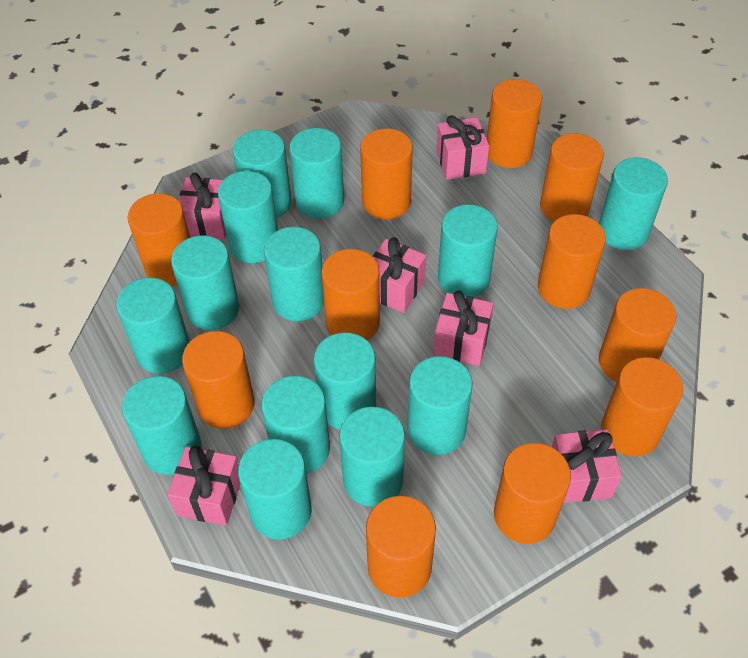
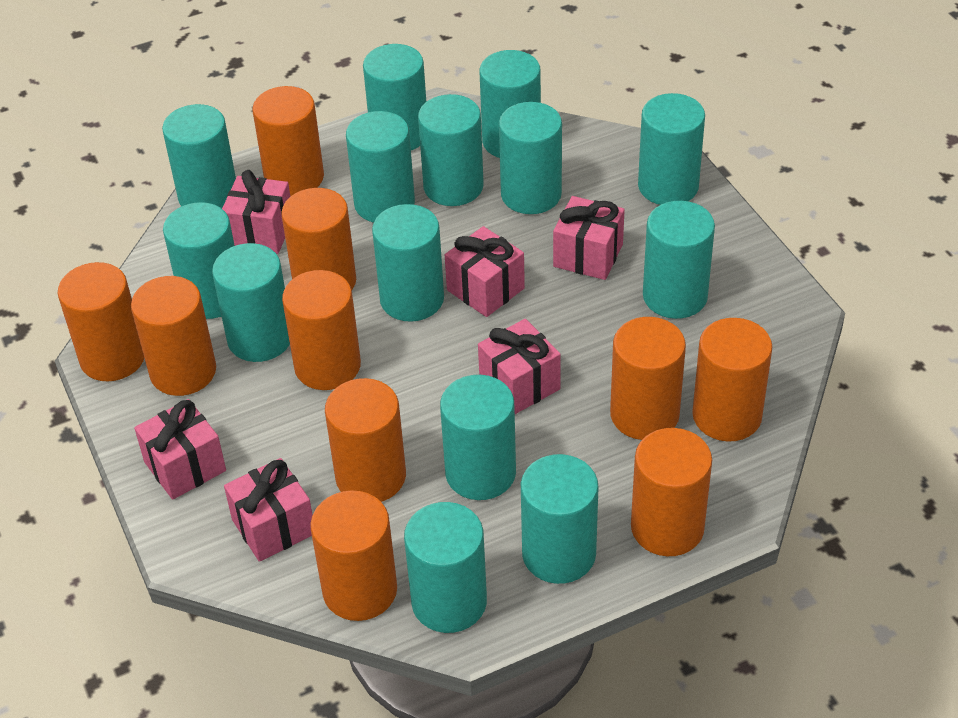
orange cylinder: 11 -> 10

